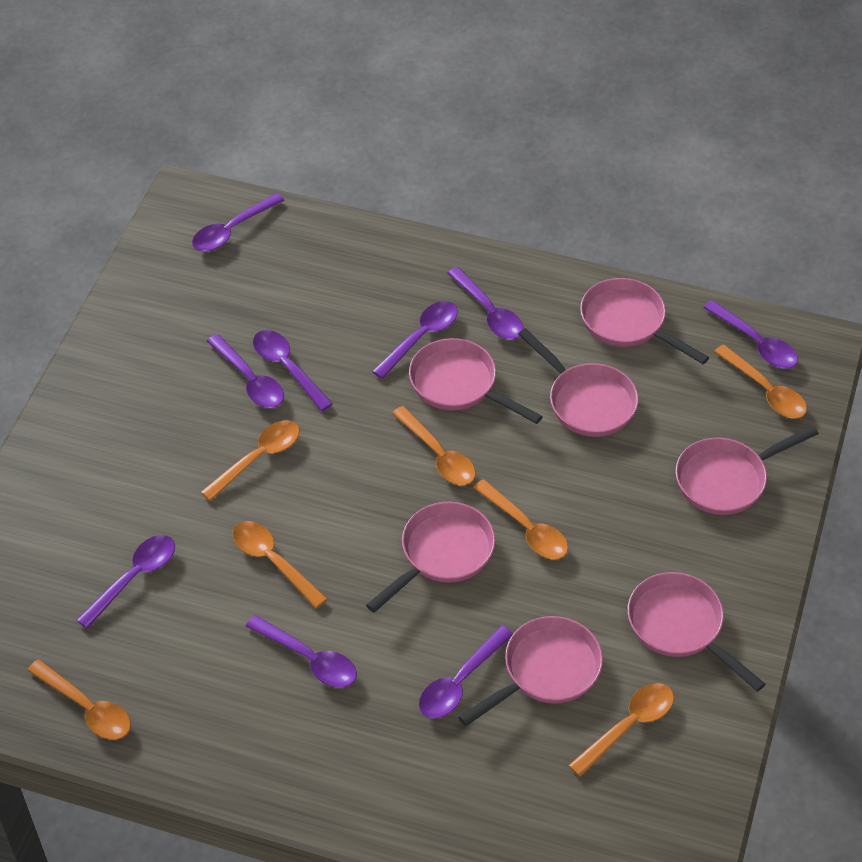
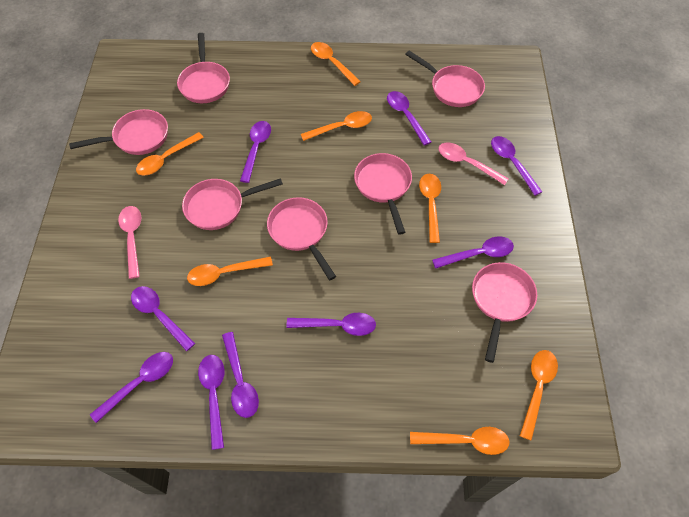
pink spoon: 0 -> 2

